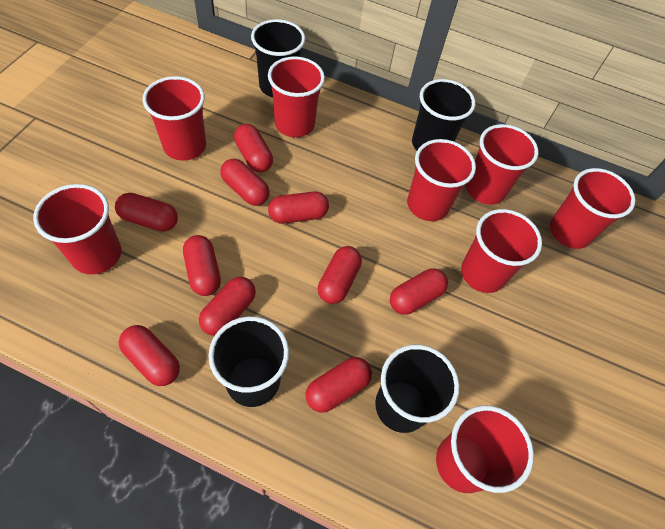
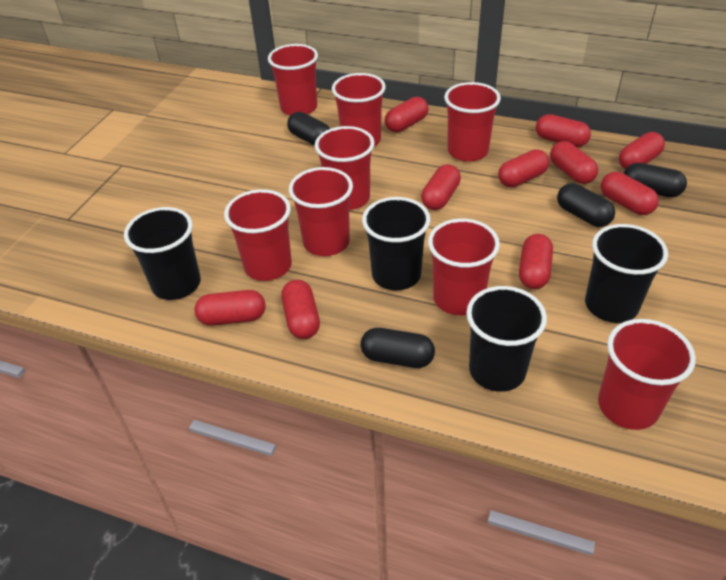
black capsule: 0 -> 4

